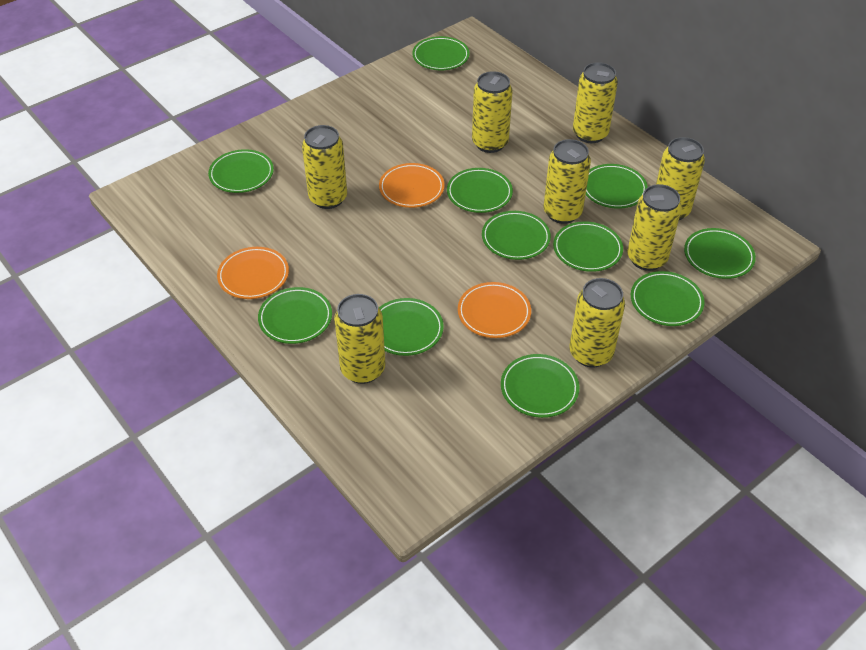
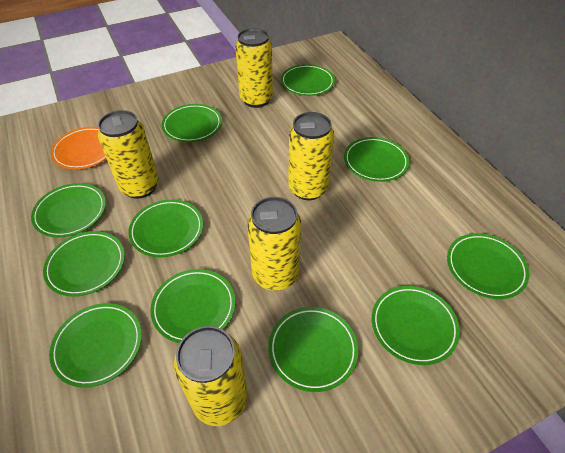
orange plate: 3 -> 1
yellow can: 8 -> 5

